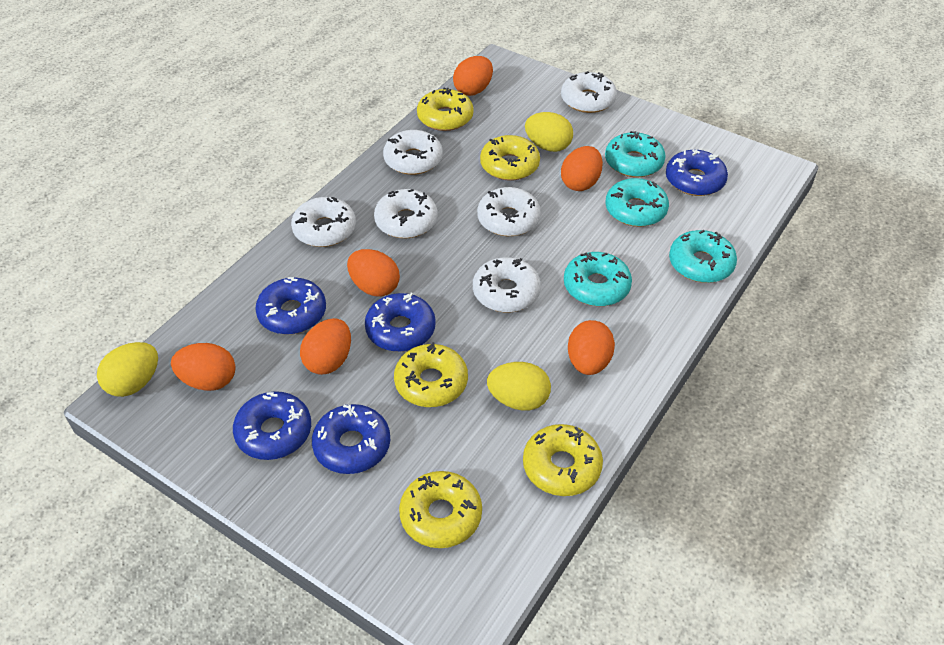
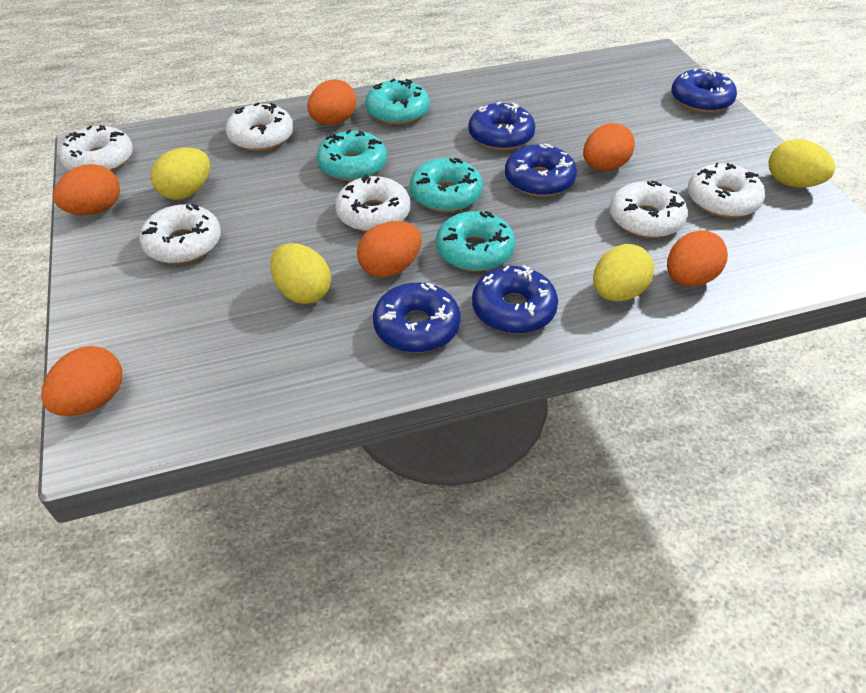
yellow donut: 5 -> 0
yellow egg: 3 -> 4

